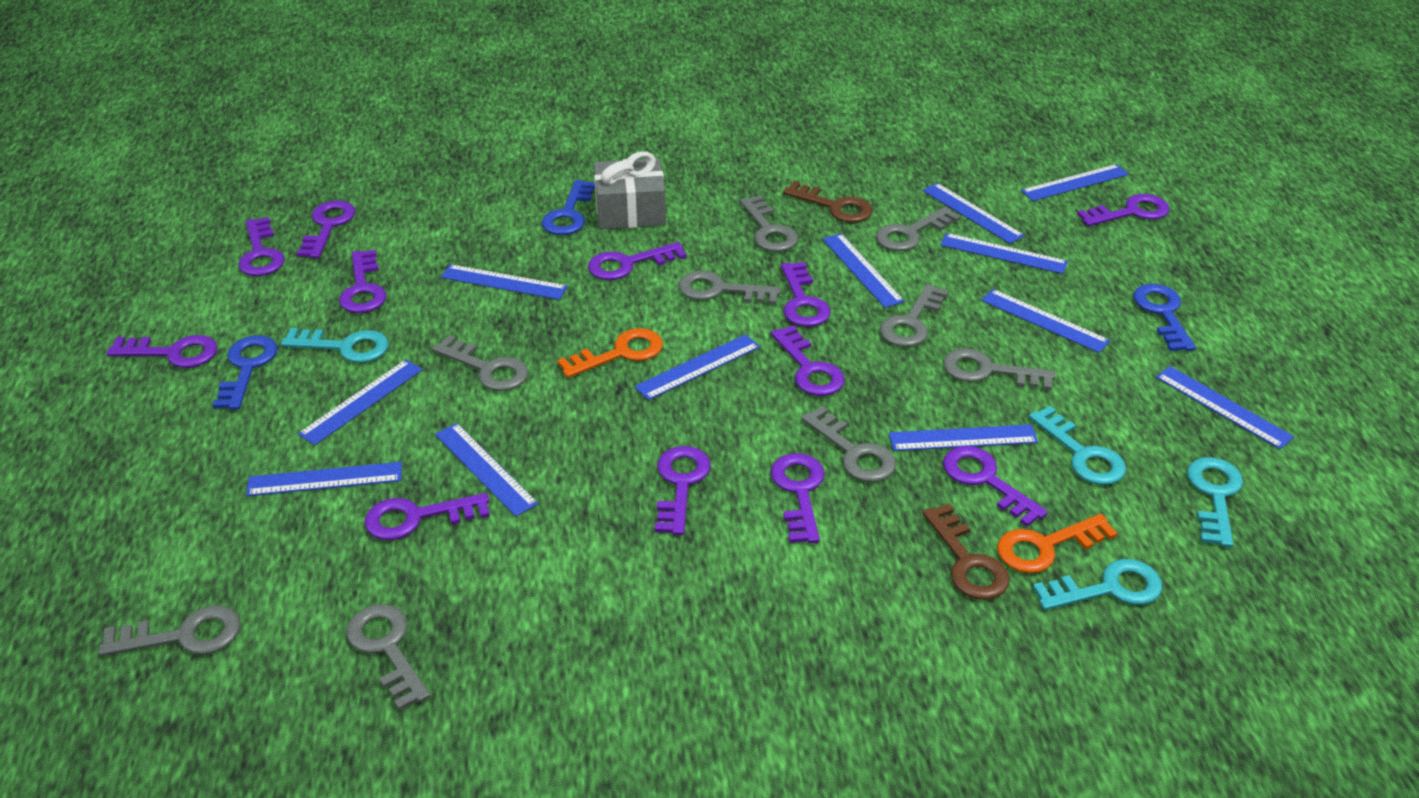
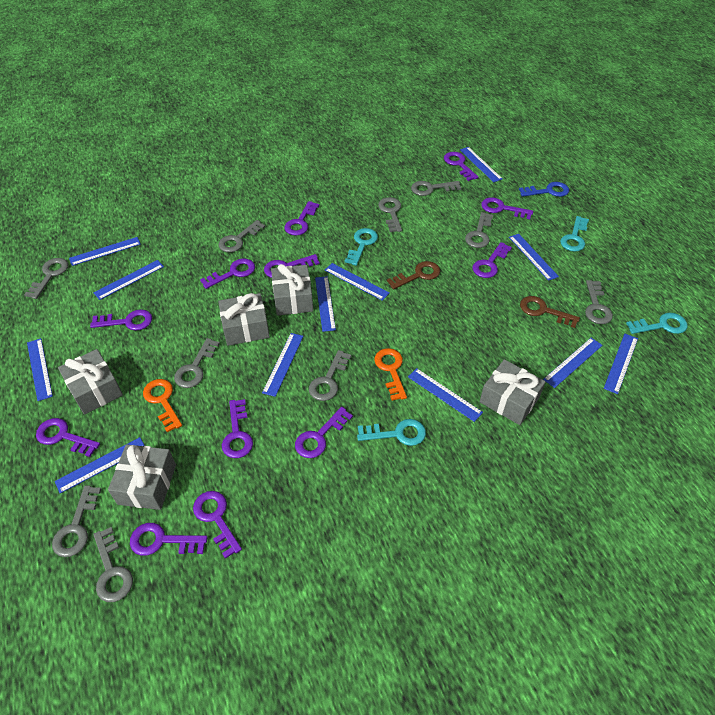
blue key: 3 -> 1
grey gift: 1 -> 5
grey key: 9 -> 10

